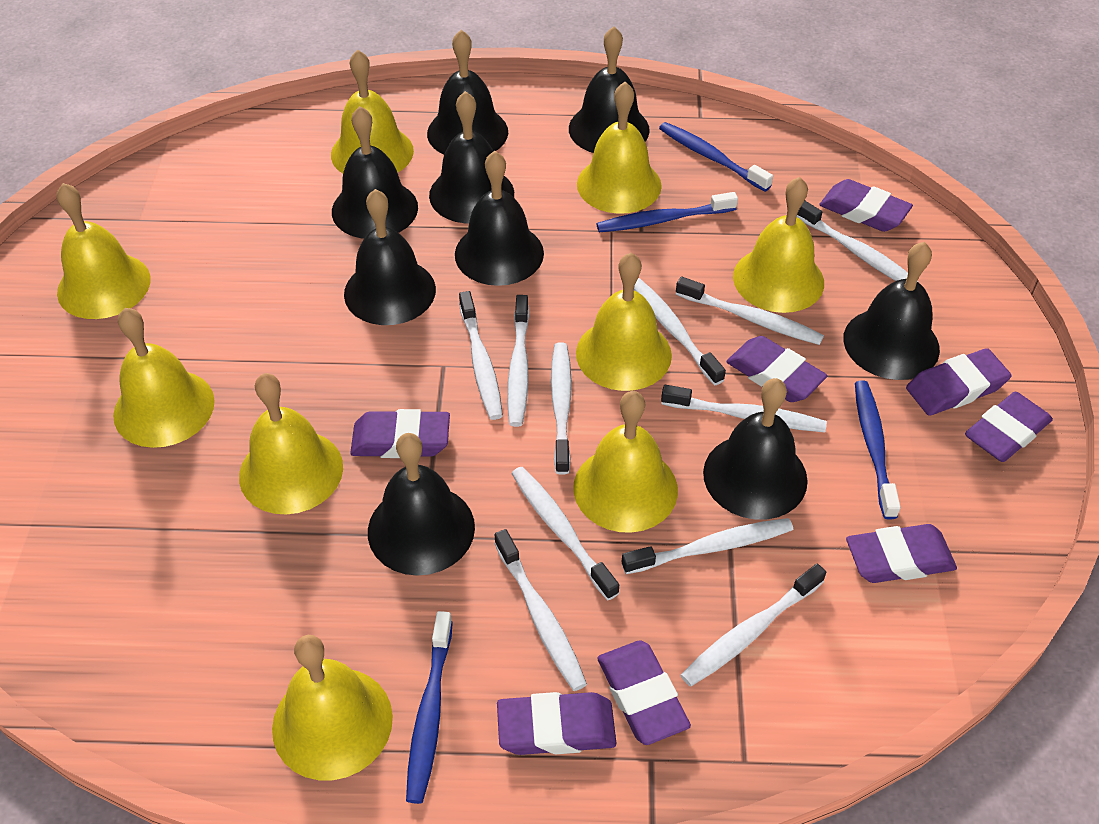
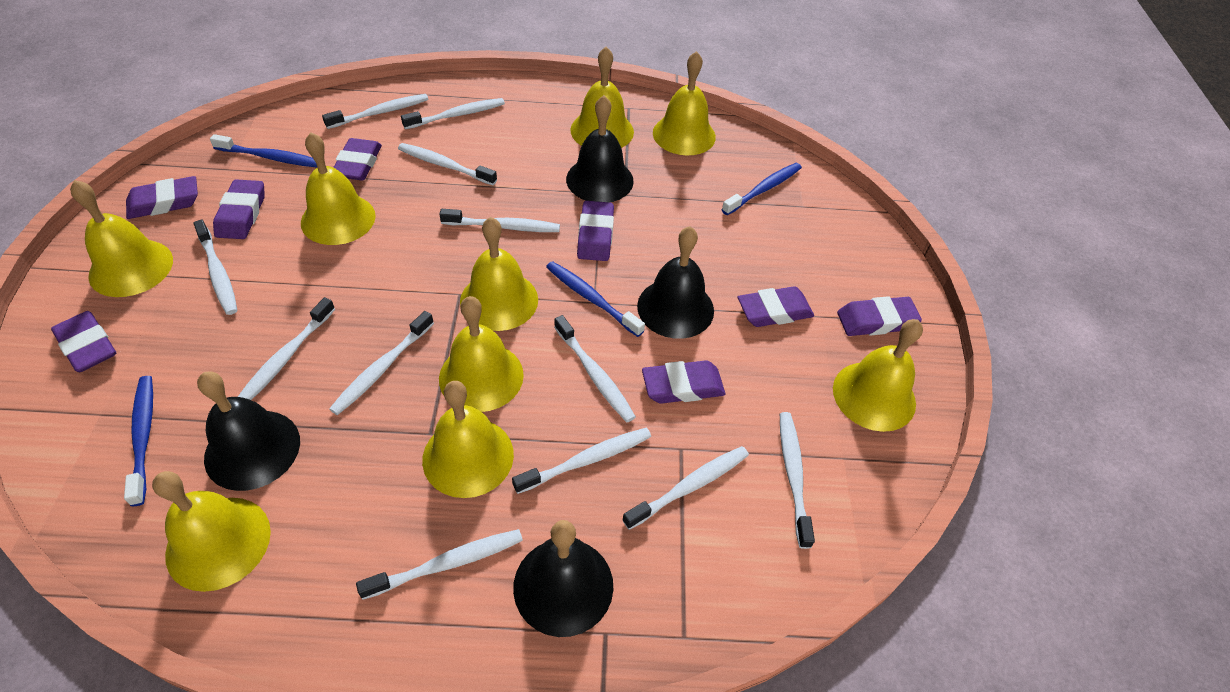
black bell: 9 -> 4
white toothbrush: 11 -> 12

